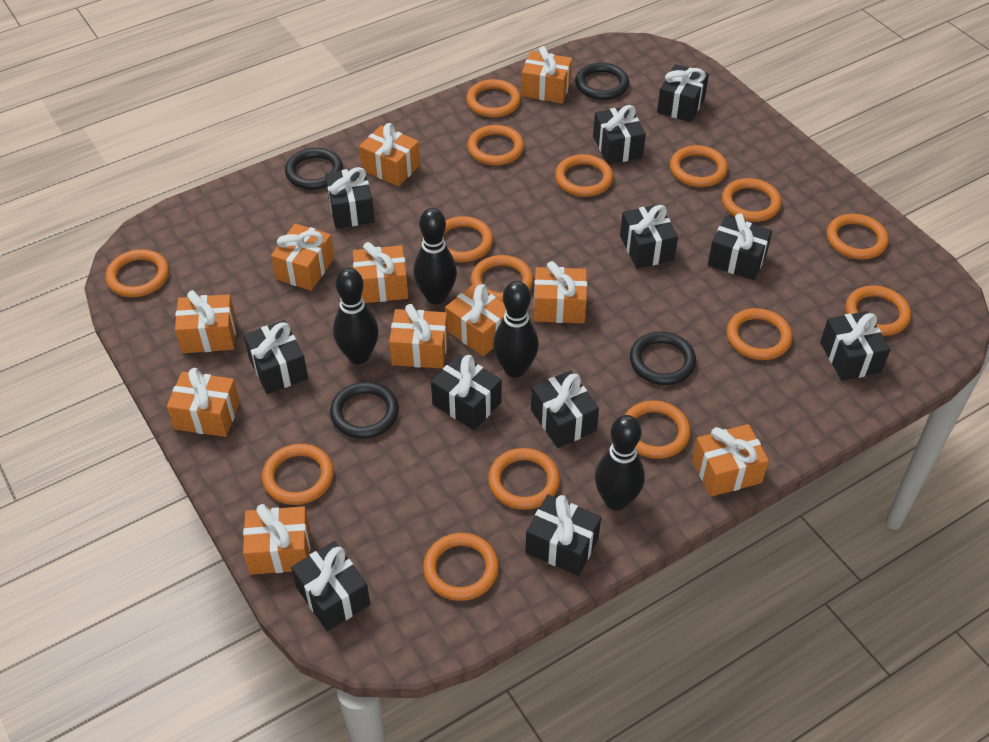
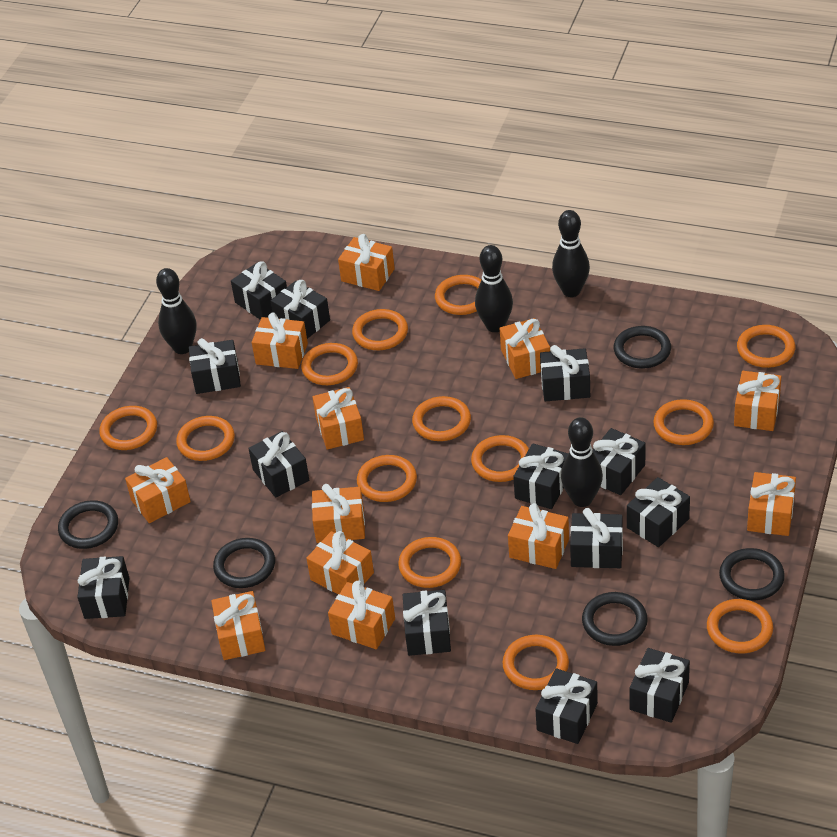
black gift: 11 -> 13
black ring: 4 -> 5
orange gift: 11 -> 12
orange ring: 15 -> 13

